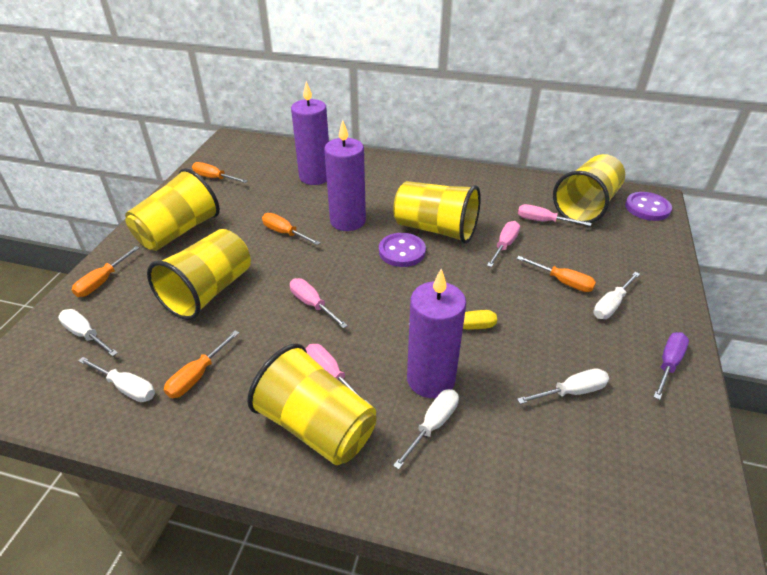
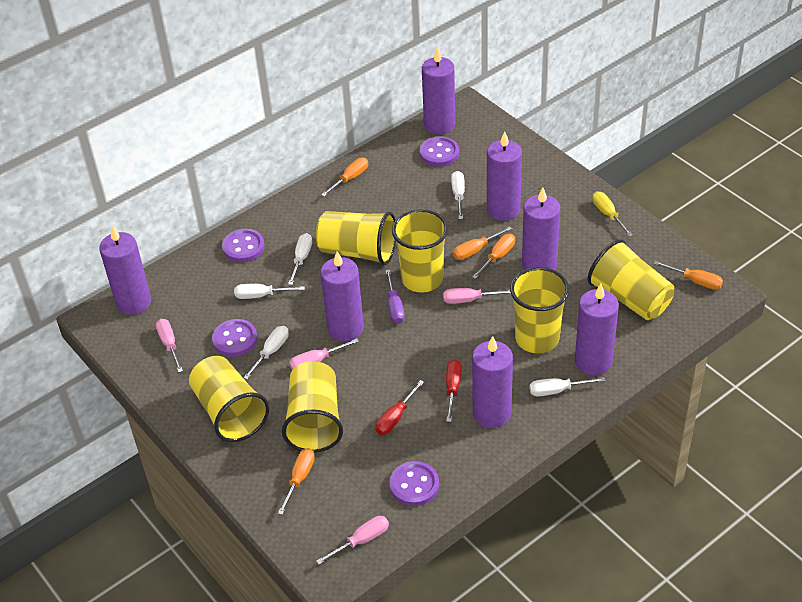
purple button: 2 -> 4
purple candle: 3 -> 7
red screwdriver: 0 -> 2
yellow cup: 5 -> 6

